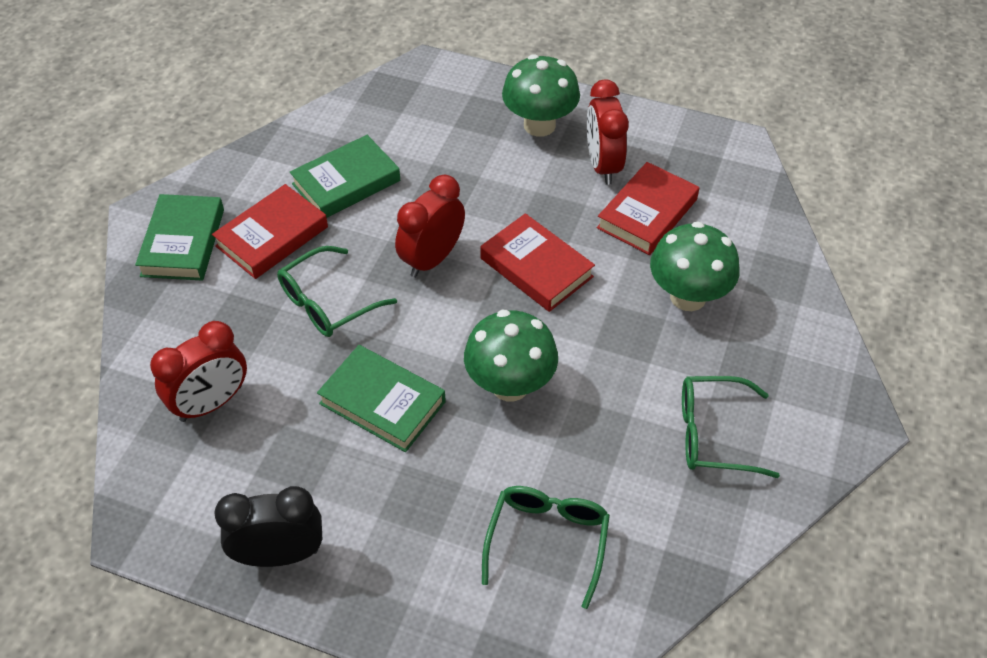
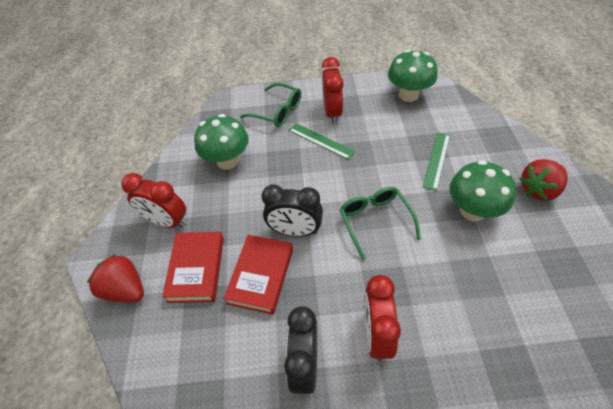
black clock: 1 -> 2
green book: 3 -> 0
green glasses: 3 -> 2
green ruler: 0 -> 2
red book: 3 -> 2
red strawberry: 0 -> 2

